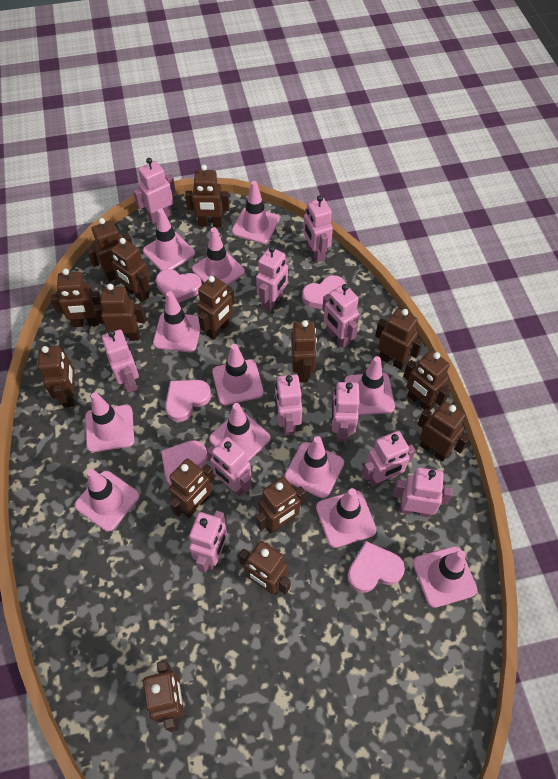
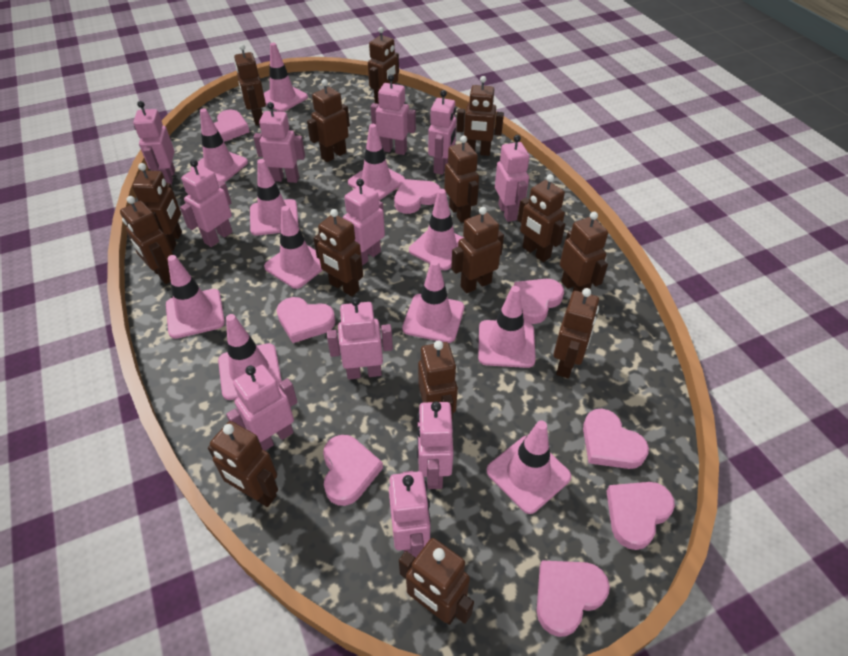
pink heart: 5 -> 8
pink traffic cone: 12 -> 11

